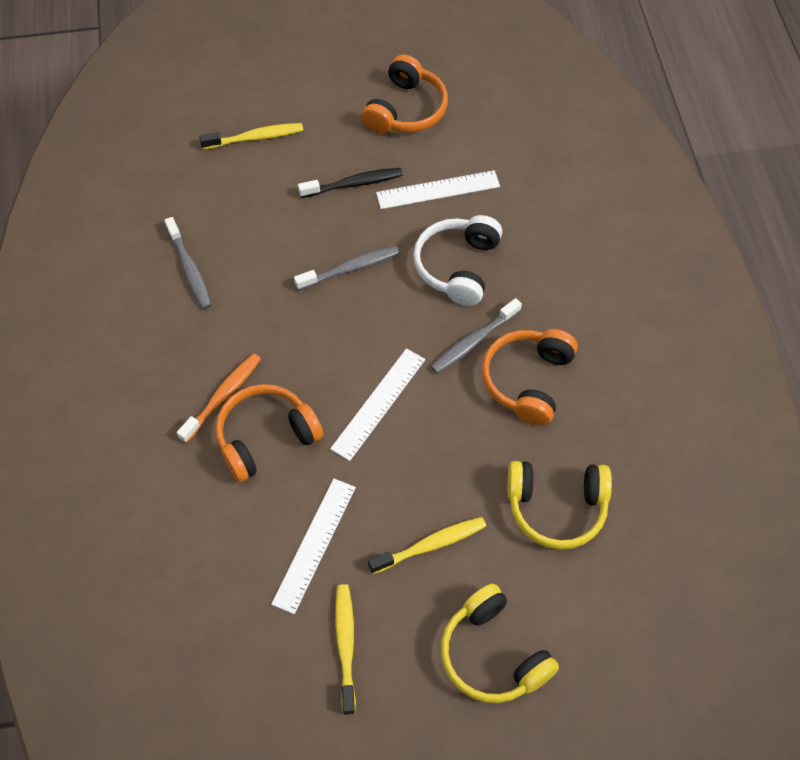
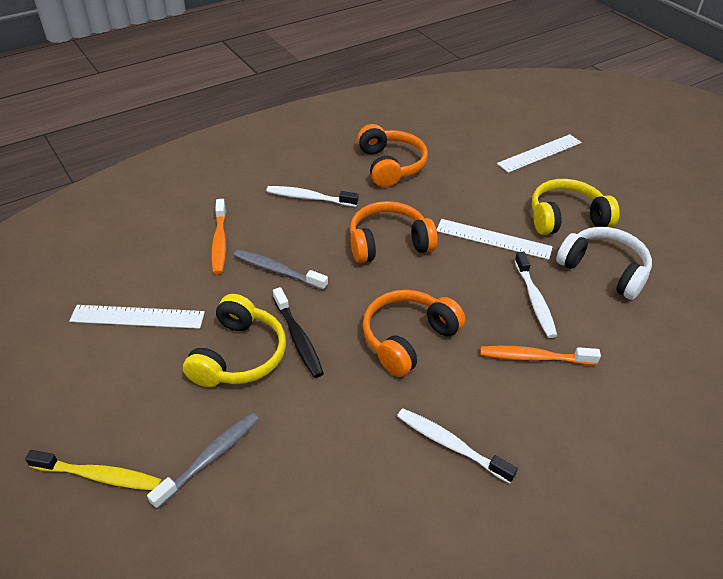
grey toothbrush: 3 -> 2
orange toothbrush: 1 -> 2
white toothbrush: 0 -> 3
yellow toothbrush: 3 -> 1

